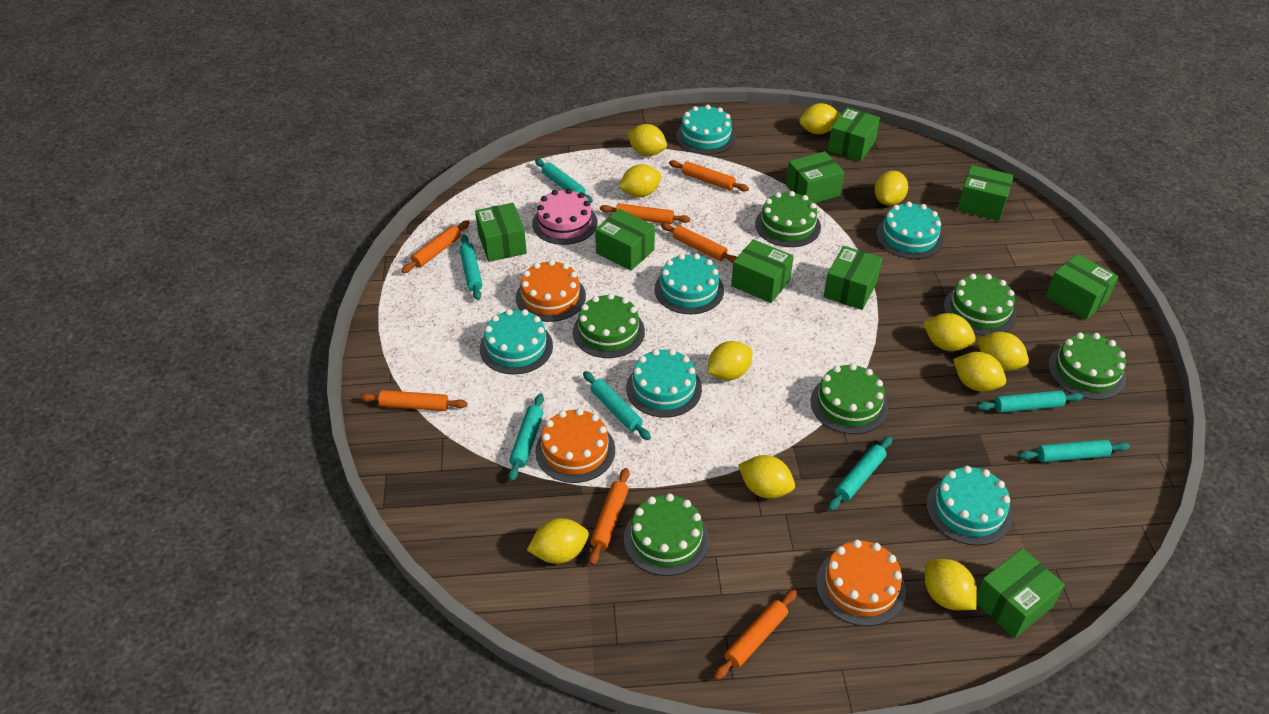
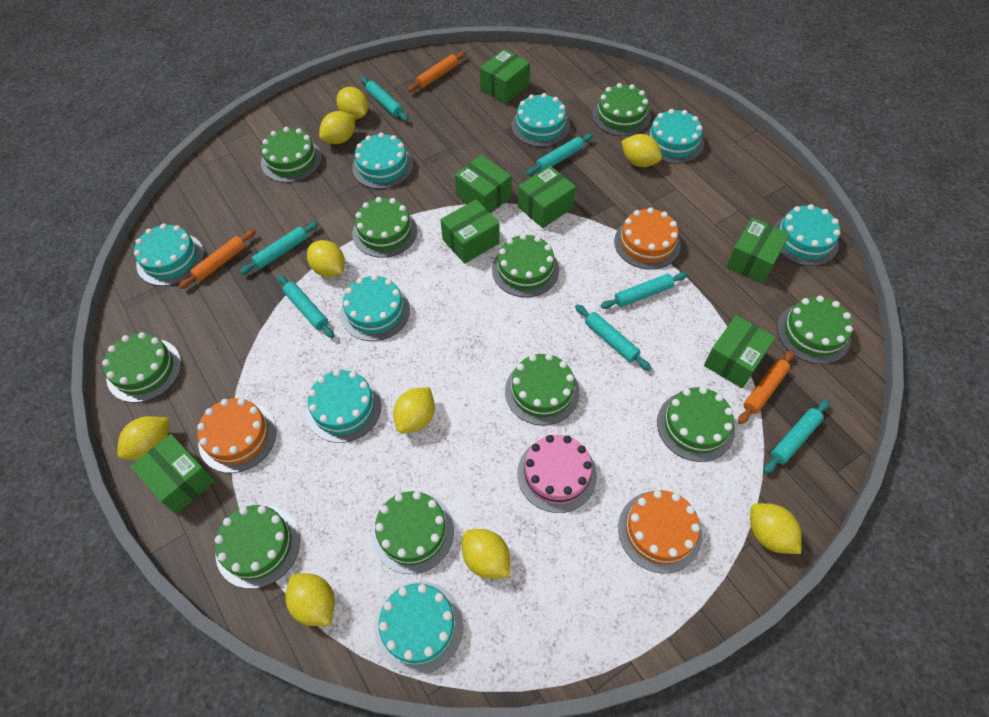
green box: 9 -> 7
green cake: 6 -> 10
orange rolling pin: 7 -> 3
turquoise cake: 6 -> 8
yellow lemon: 11 -> 9

